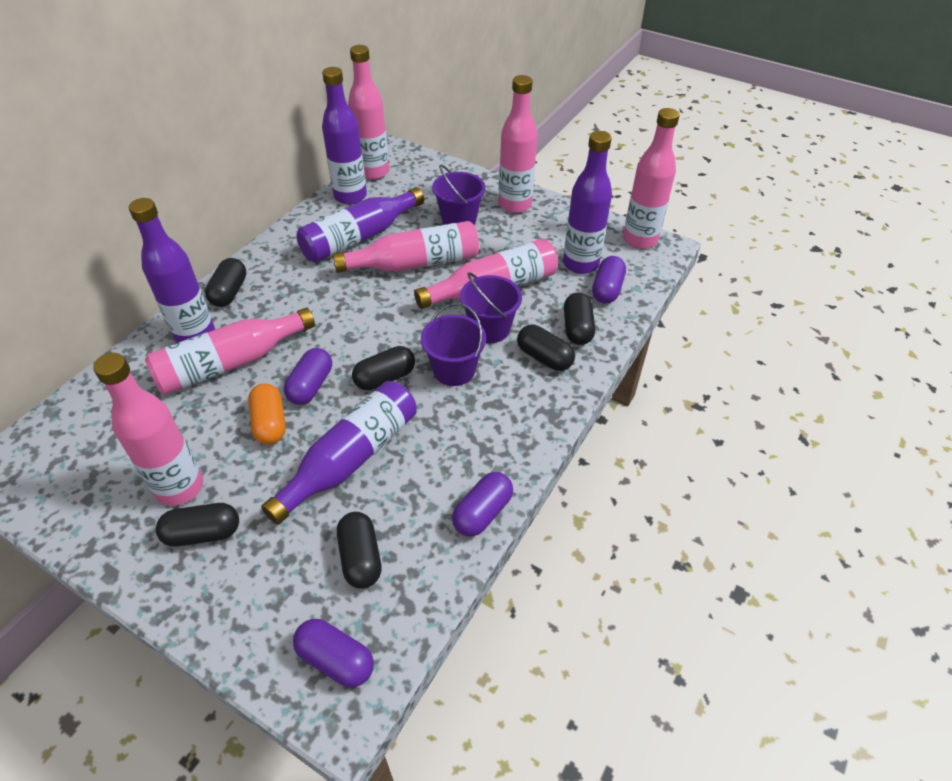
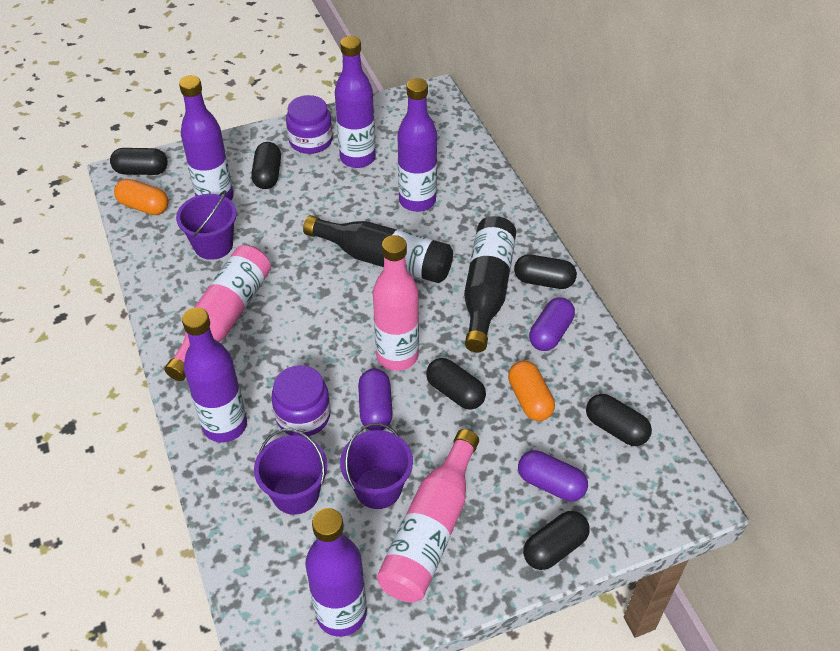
black bottle: 0 -> 2
orange capsule: 1 -> 2
pink bottle: 7 -> 3
purple capsule: 4 -> 3
purple jar: 0 -> 2

